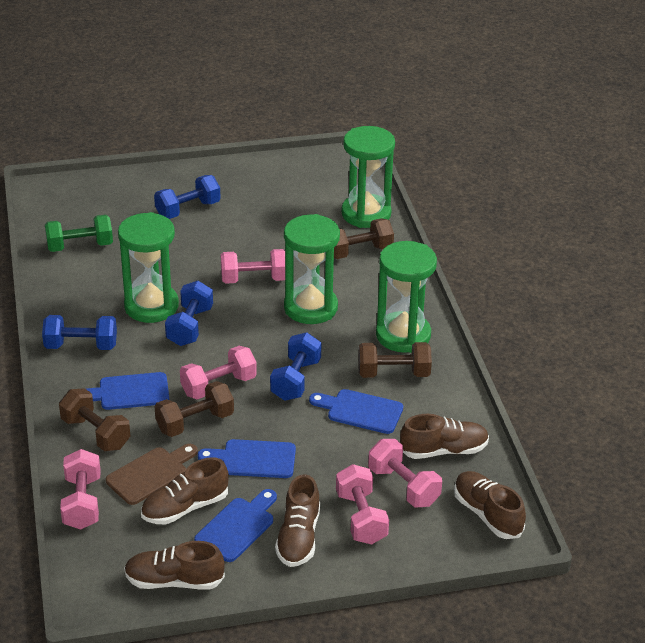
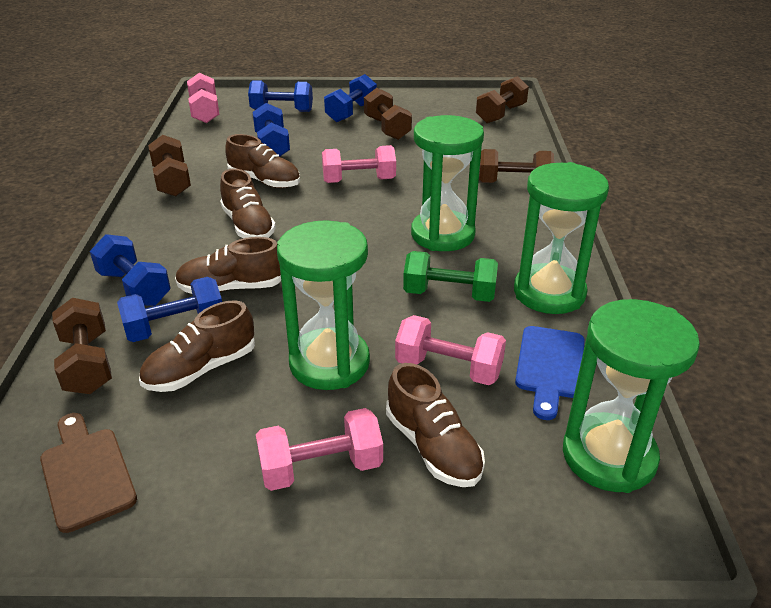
blue cutting board: 4 -> 1
blue dumbbell: 4 -> 5
brown dumbbell: 4 -> 5
pink dumbbell: 5 -> 4

